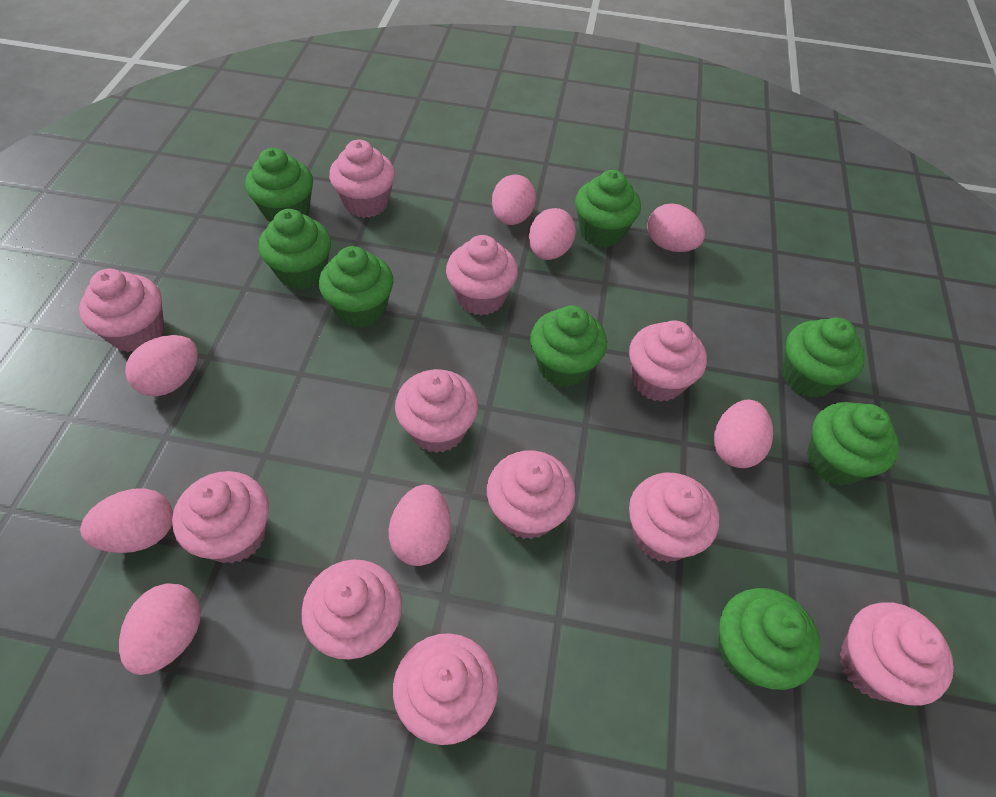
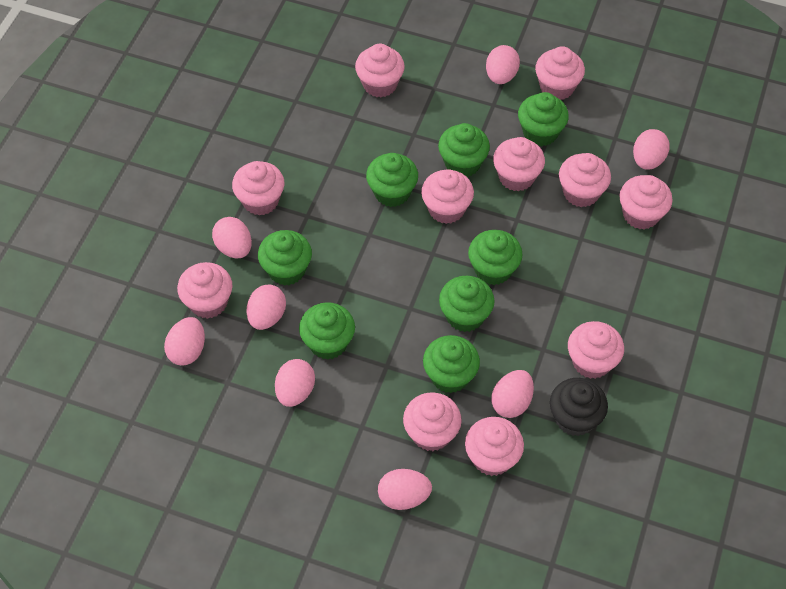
black cupcake: 0 -> 1

